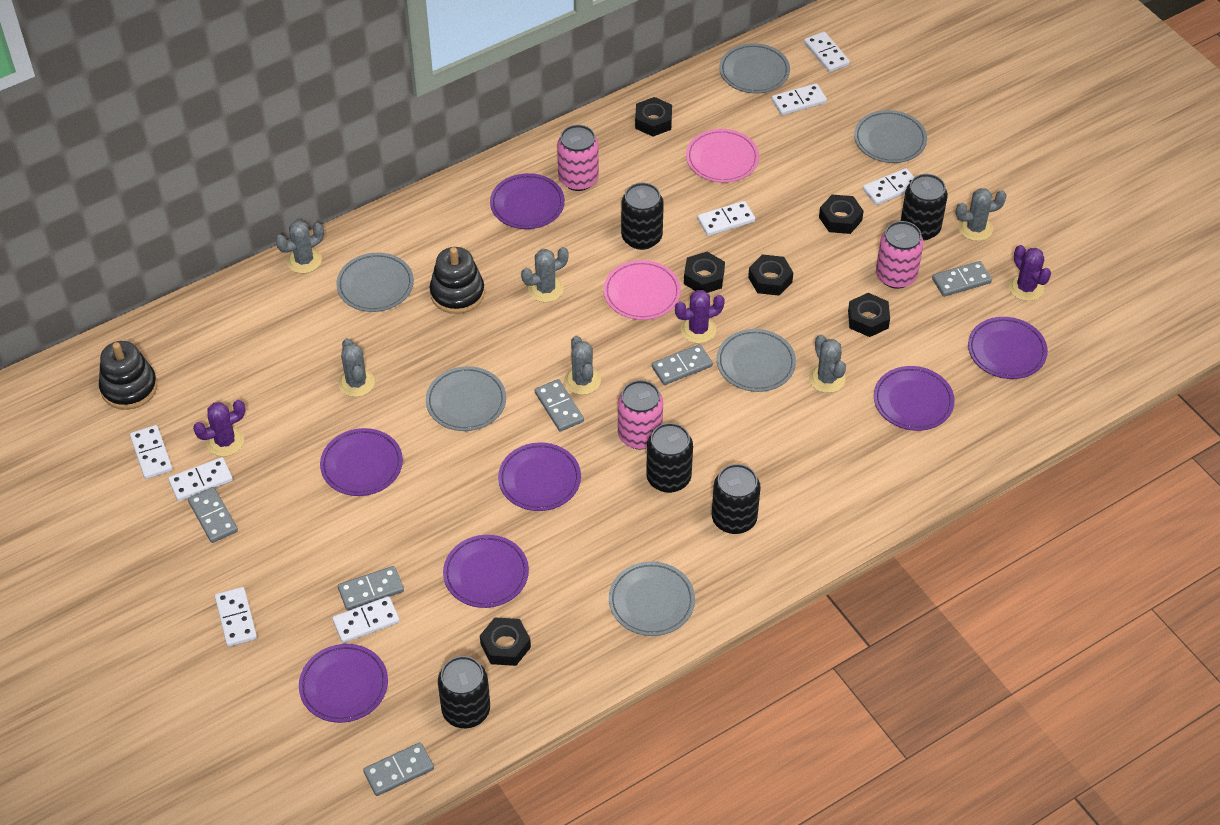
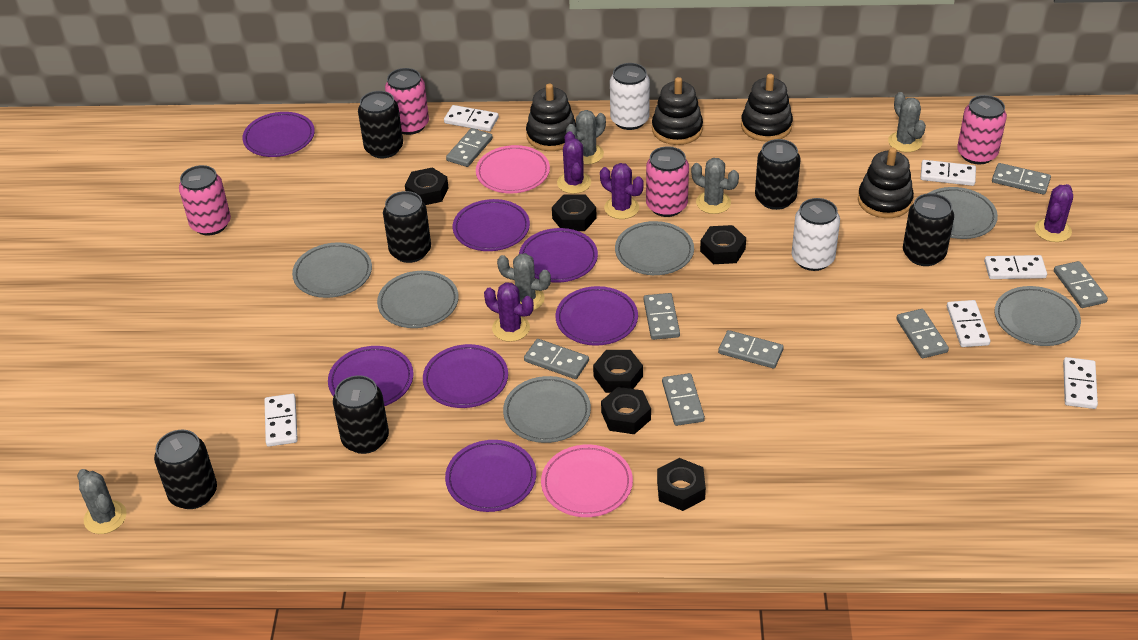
black can: 5 -> 6
black stacking toy: 2 -> 4
grey cactus: 6 -> 5
grey domino: 6 -> 8
pink can: 3 -> 4
purple cactus: 3 -> 4
white can: 0 -> 2
white domino: 8 -> 6

